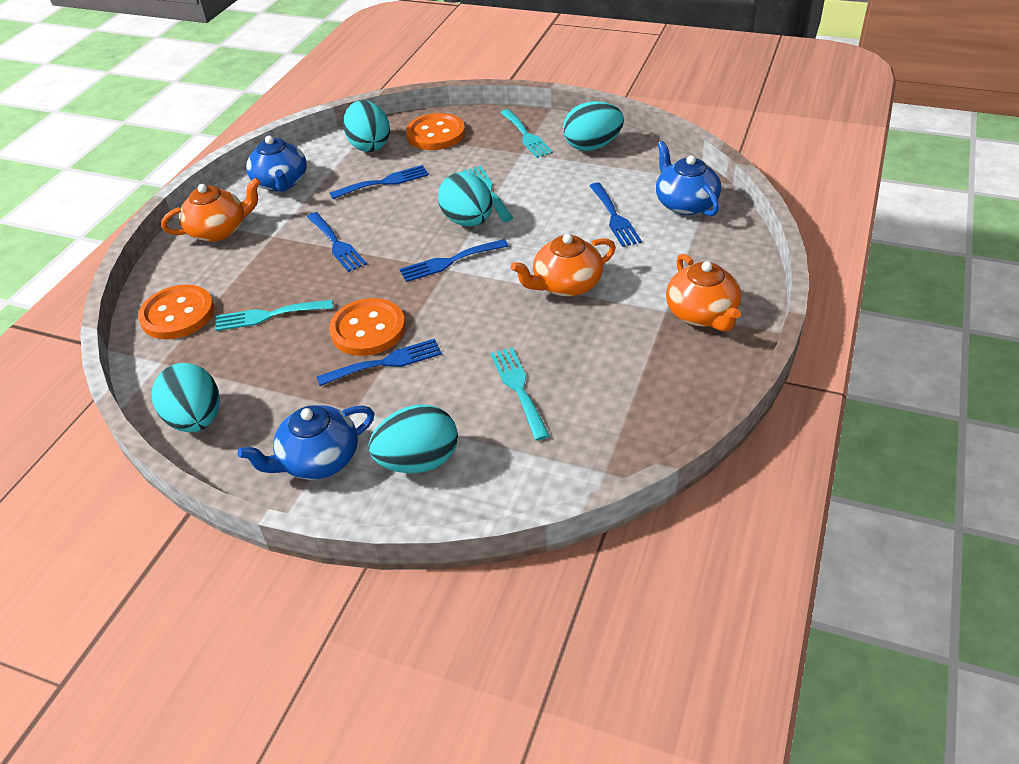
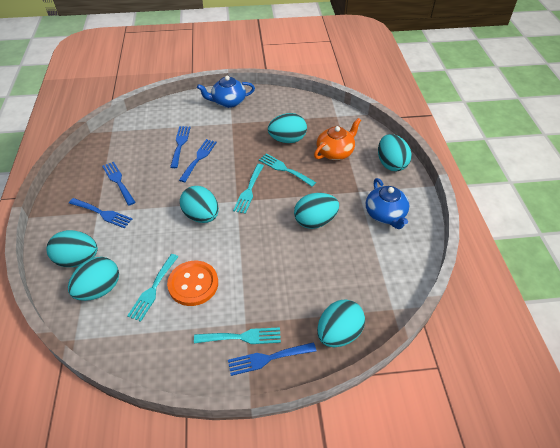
blue teapot: 3 -> 2
orange button: 3 -> 1
orange teapot: 3 -> 1
turquoise egg: 5 -> 7

